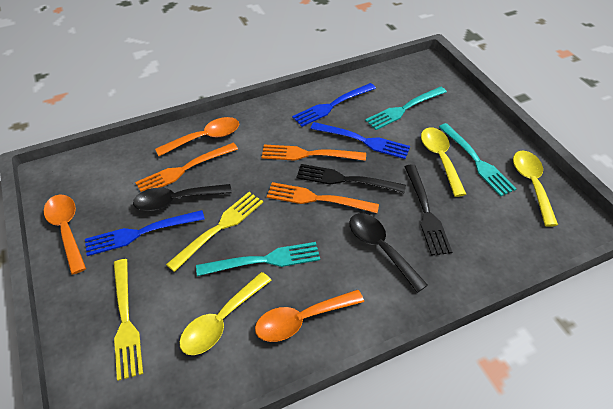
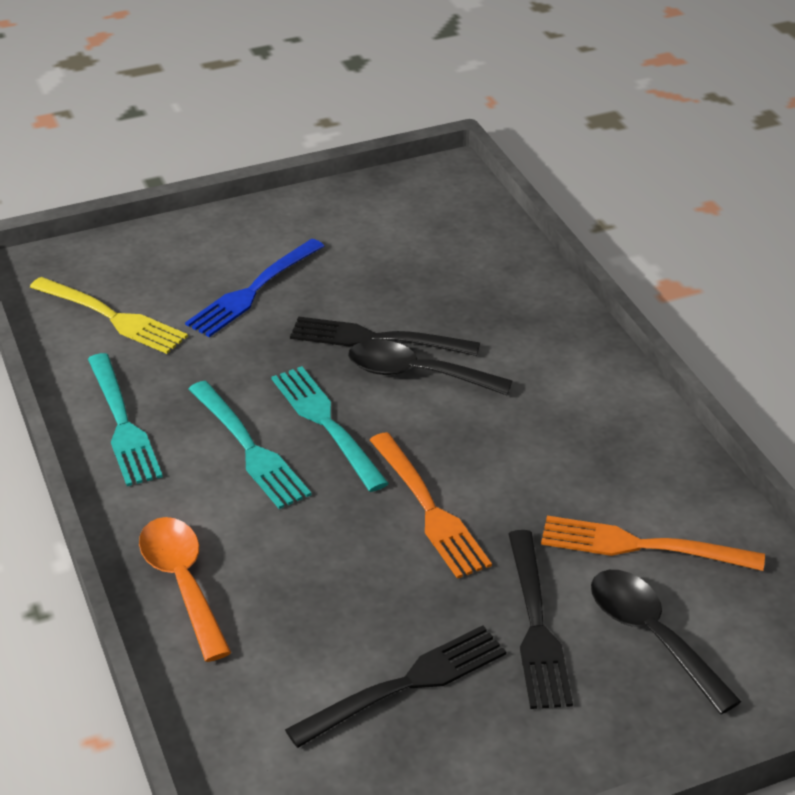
black fork: 2 -> 3
blue fork: 3 -> 1
orange fork: 3 -> 2
orange spoon: 3 -> 1
yellow fork: 2 -> 1
yellow spoon: 3 -> 0

